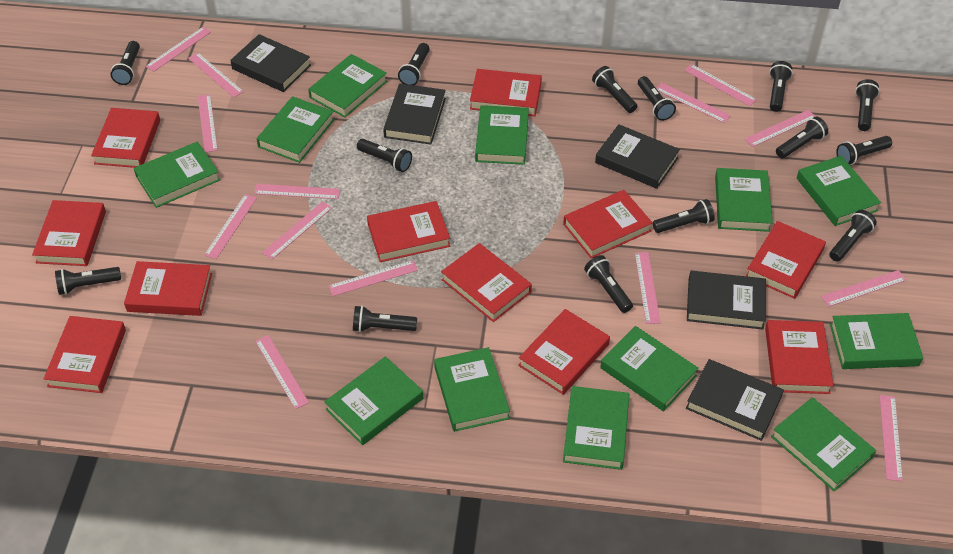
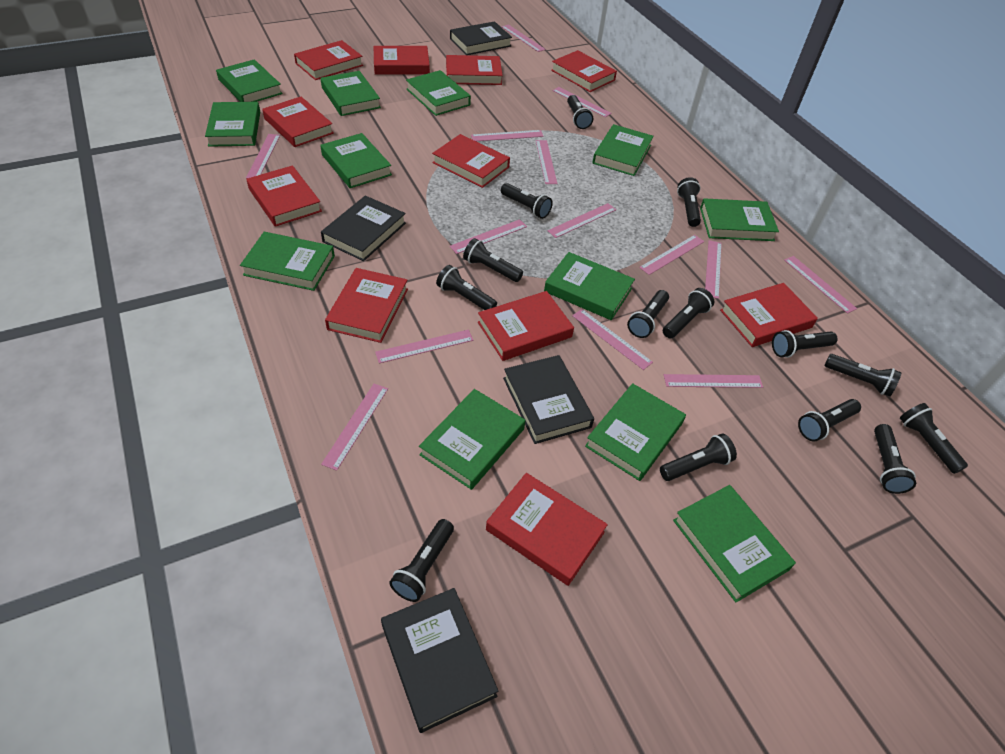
black book: 5 -> 4

